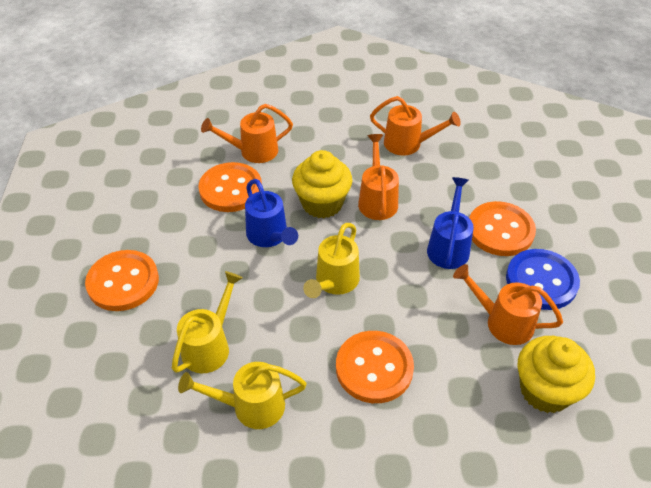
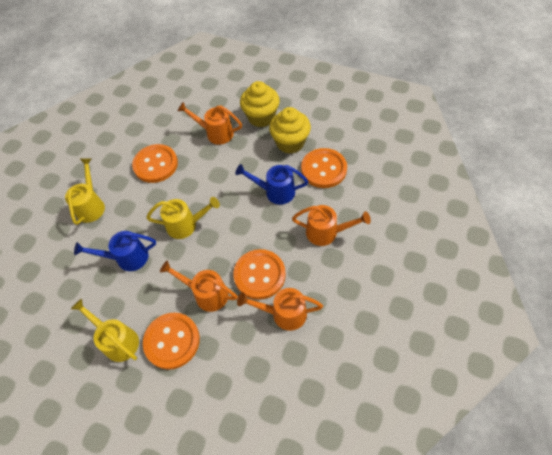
blue button: 1 -> 0

